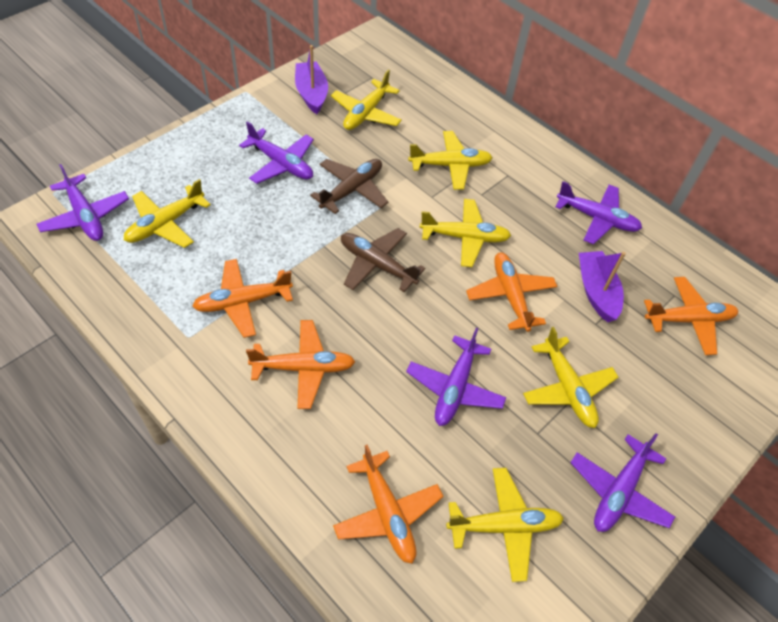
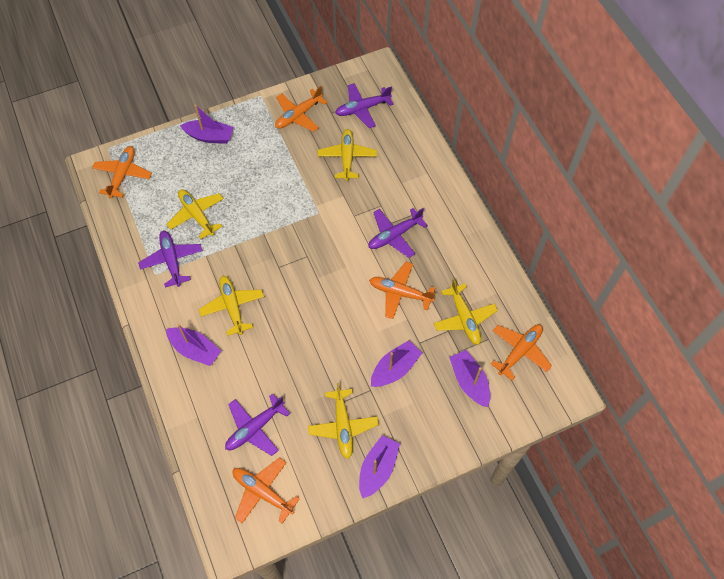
brown plane: 2 -> 0
purple boat: 2 -> 5
purple plane: 5 -> 4
yellow plane: 6 -> 5

